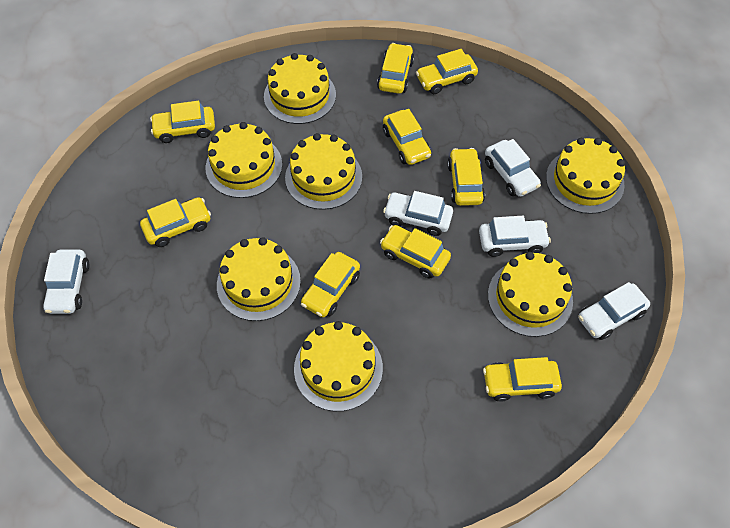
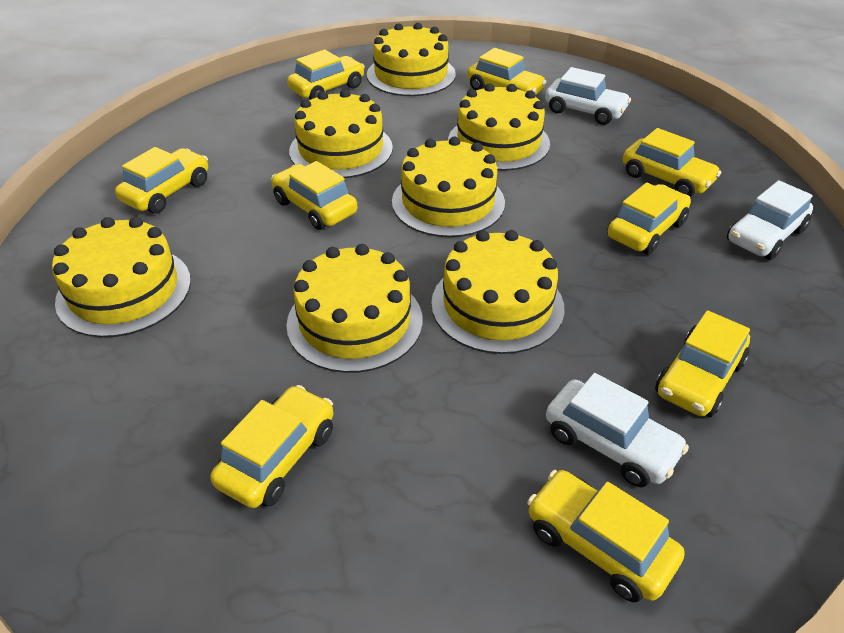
white car: 5 -> 3

